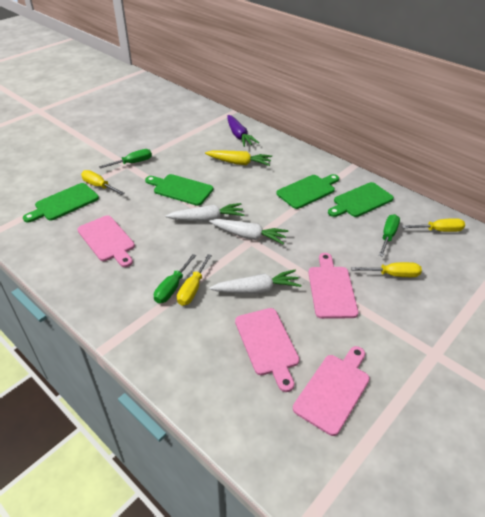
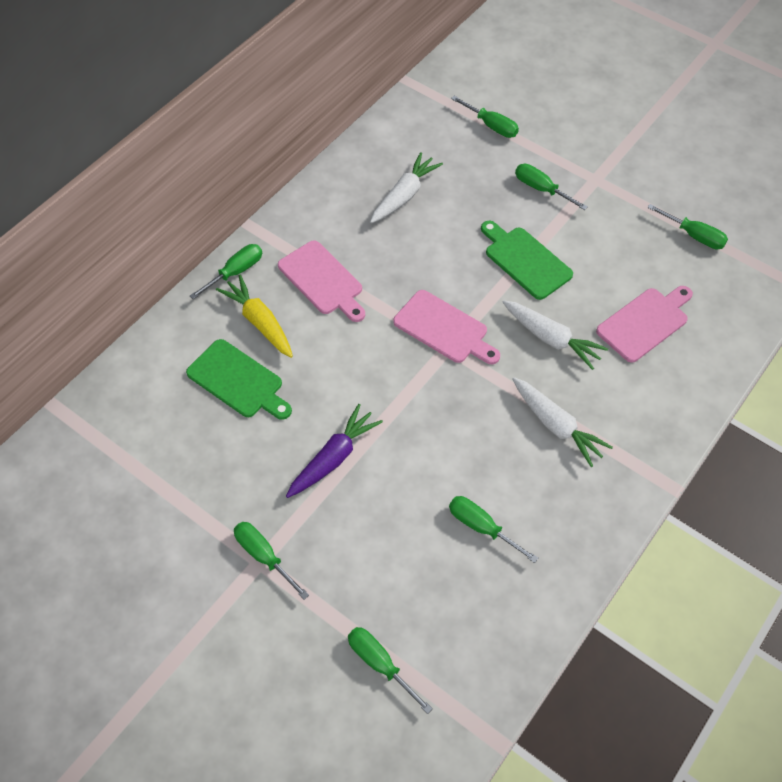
green cutting board: 4 -> 2
green screwdriver: 3 -> 7
pink cutting board: 4 -> 3
yellow screwdriver: 4 -> 0

